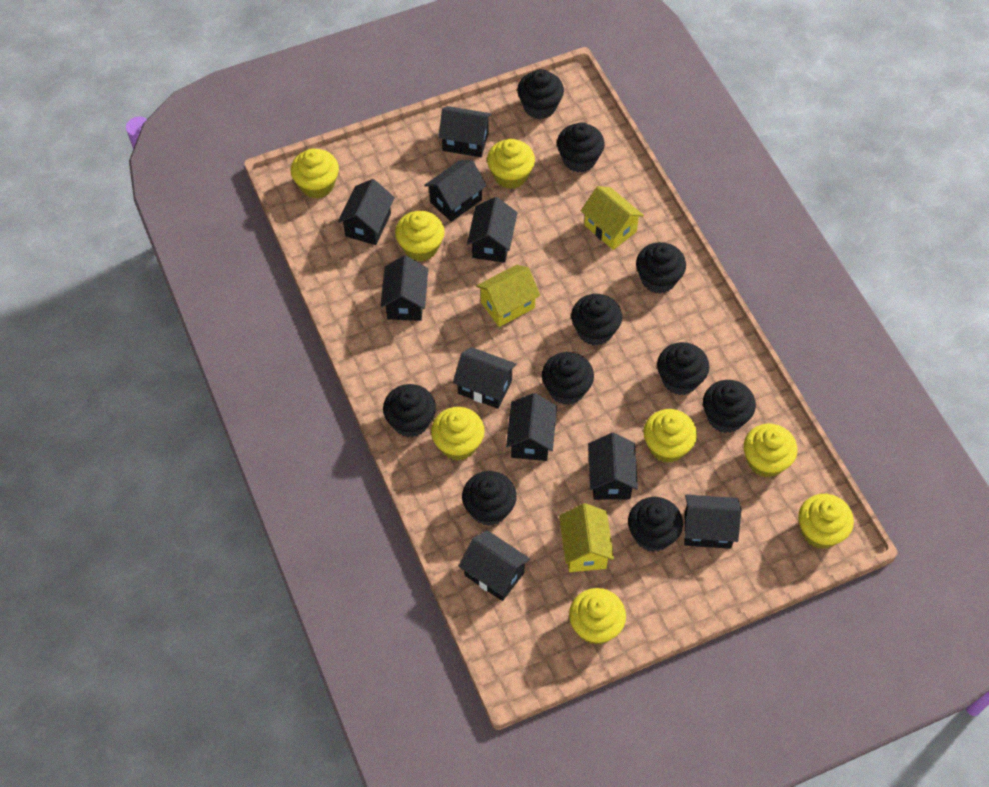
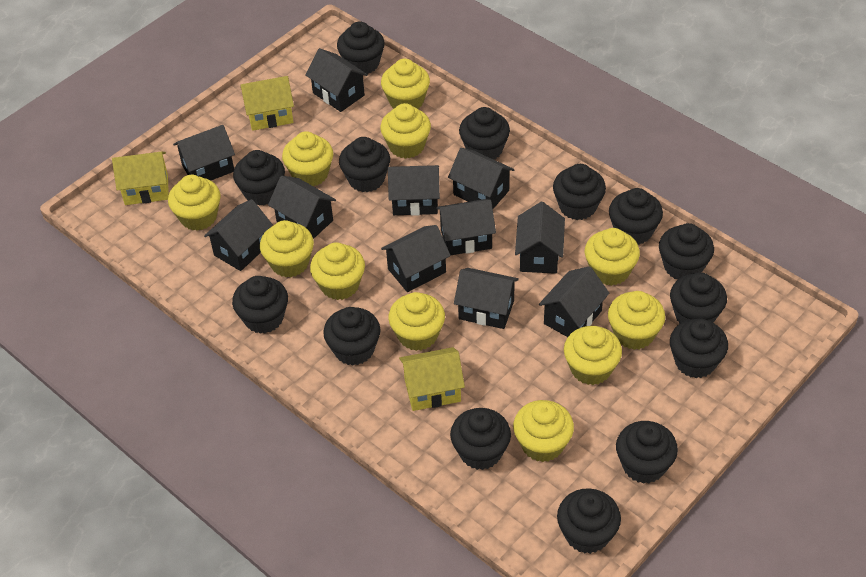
black cupcake: 10 -> 14
black house: 10 -> 11
yellow cupcake: 8 -> 11

